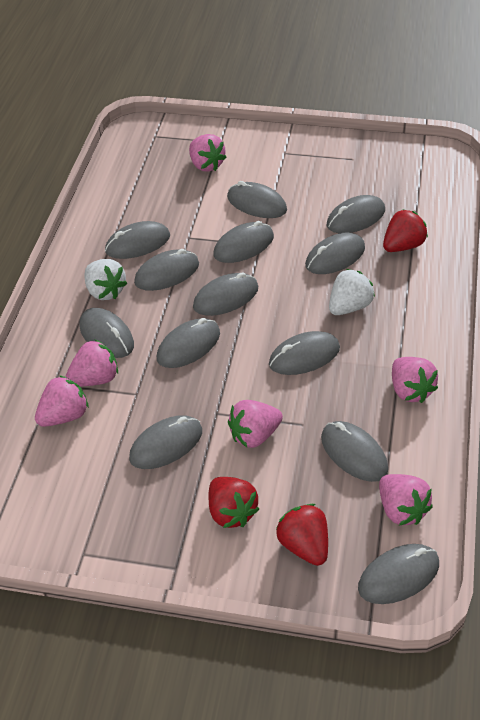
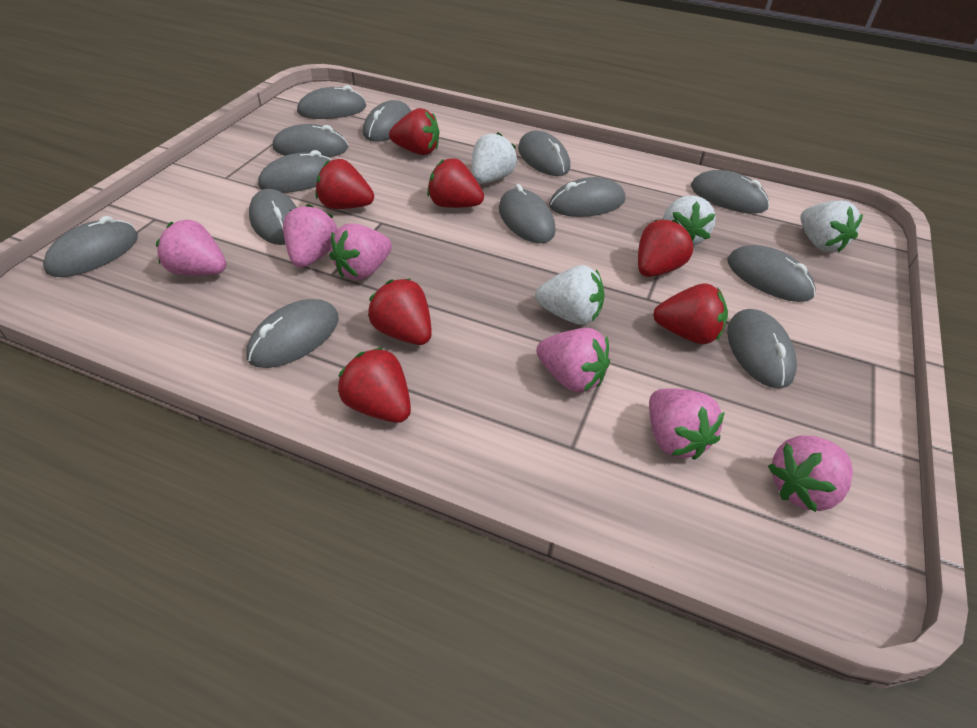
red strawberry: 3 -> 7
white strawberry: 2 -> 4

